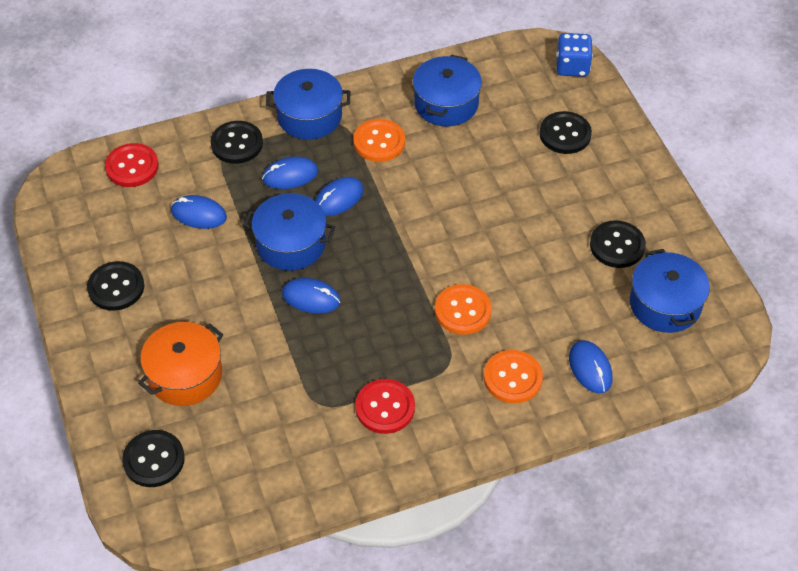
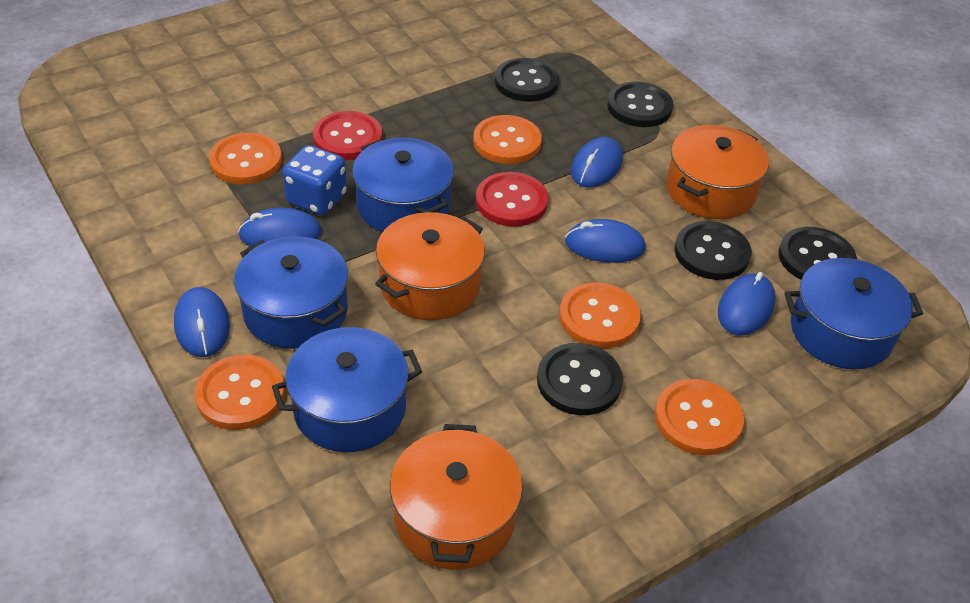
orange button: 3 -> 5
orange pot: 1 -> 3

